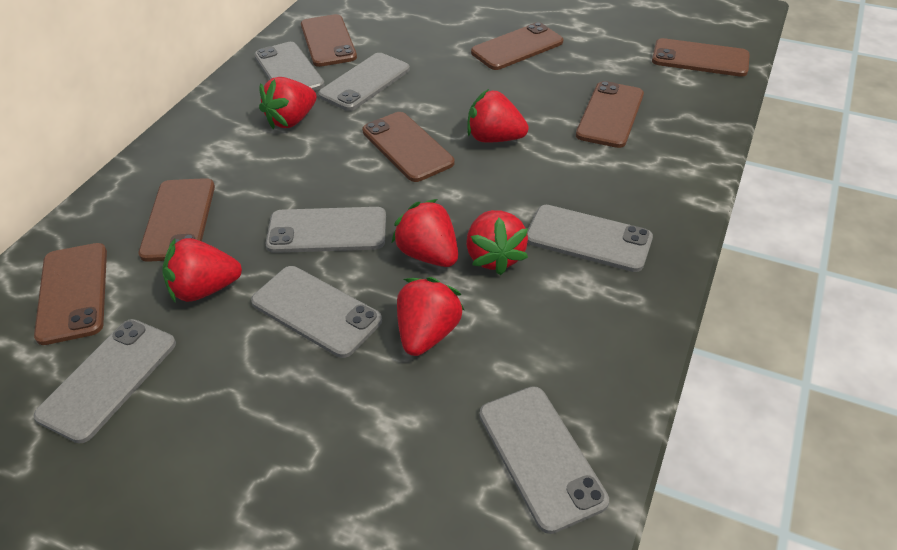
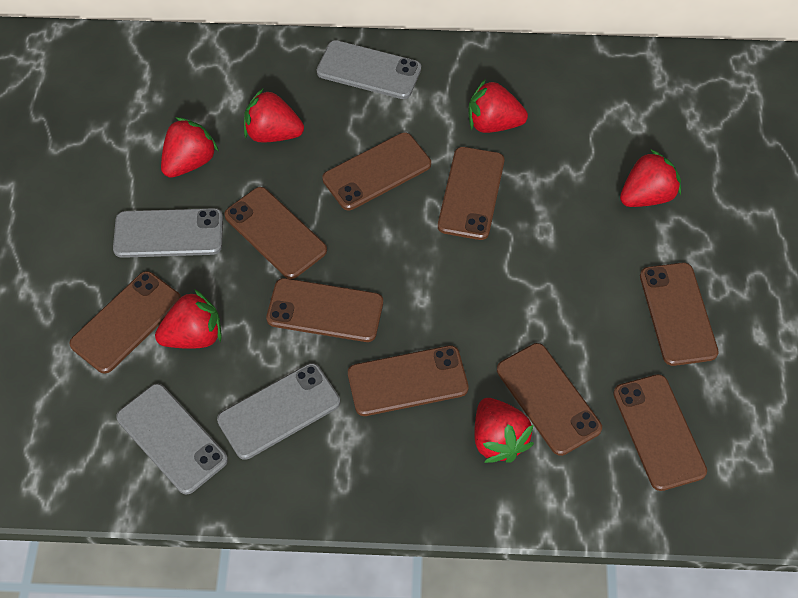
brown phone: 7 -> 9
grey phone: 7 -> 4

